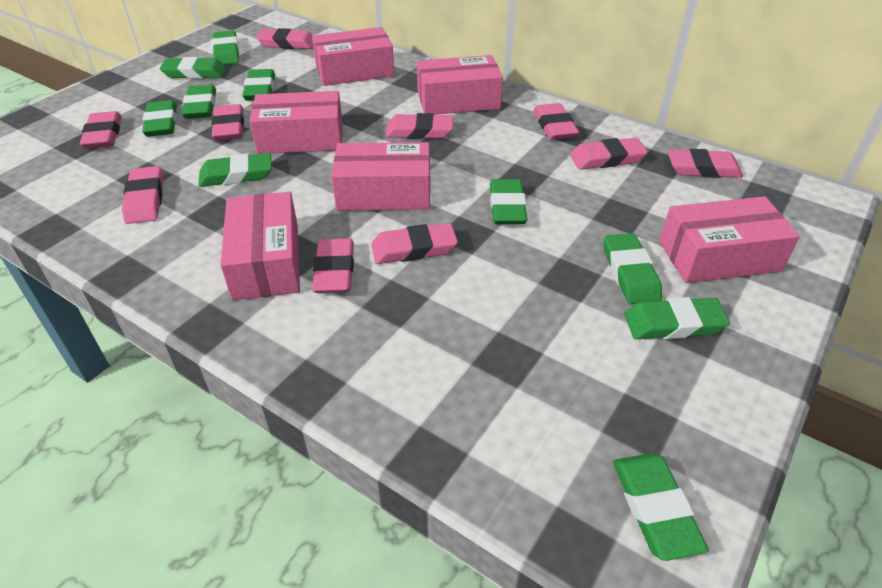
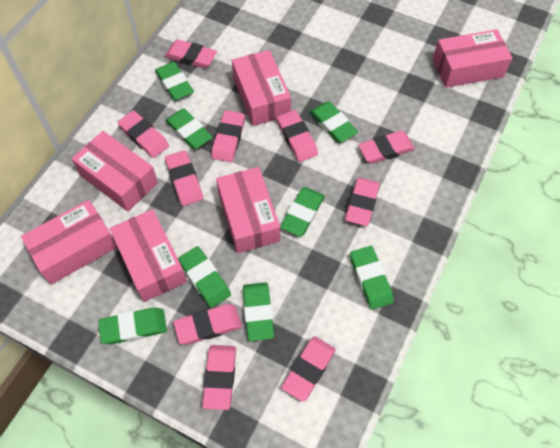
green eraser: 10 -> 8

